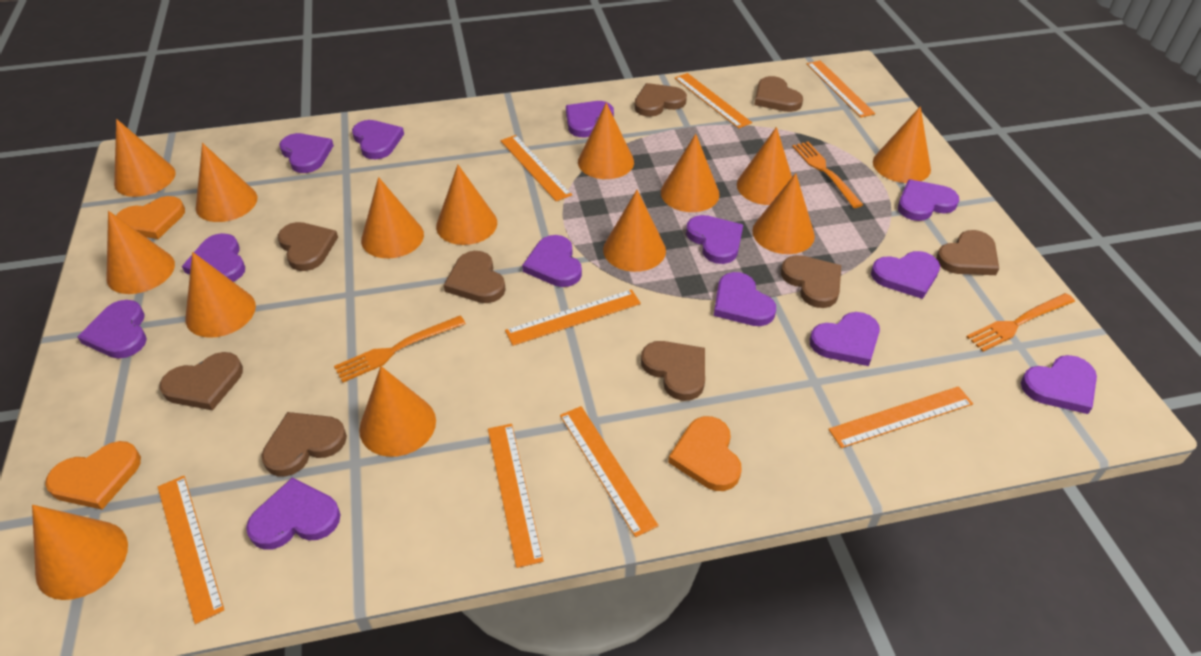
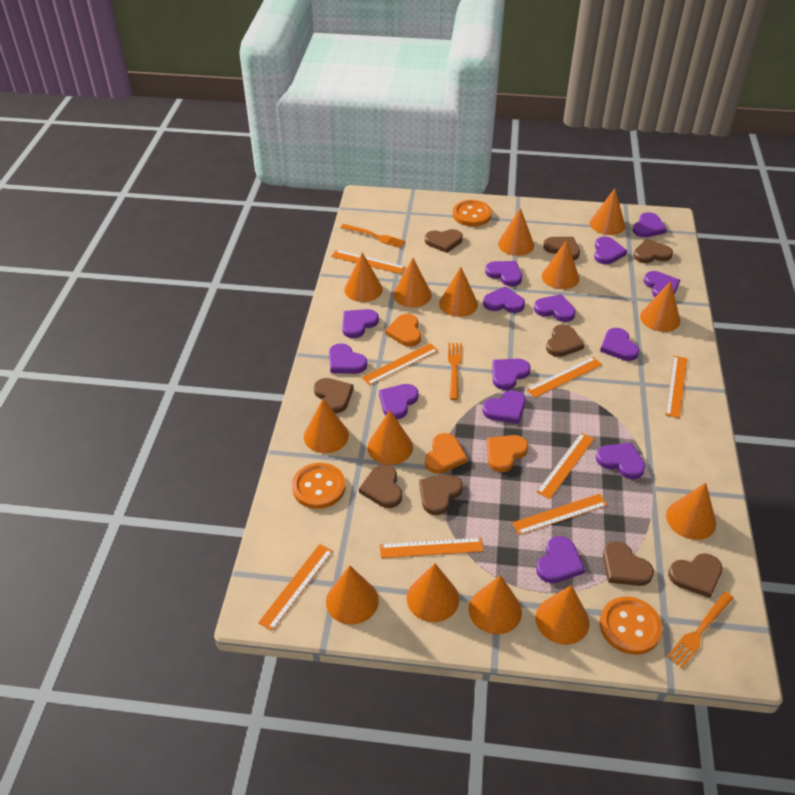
orange button: 0 -> 3
purple heart: 13 -> 14

